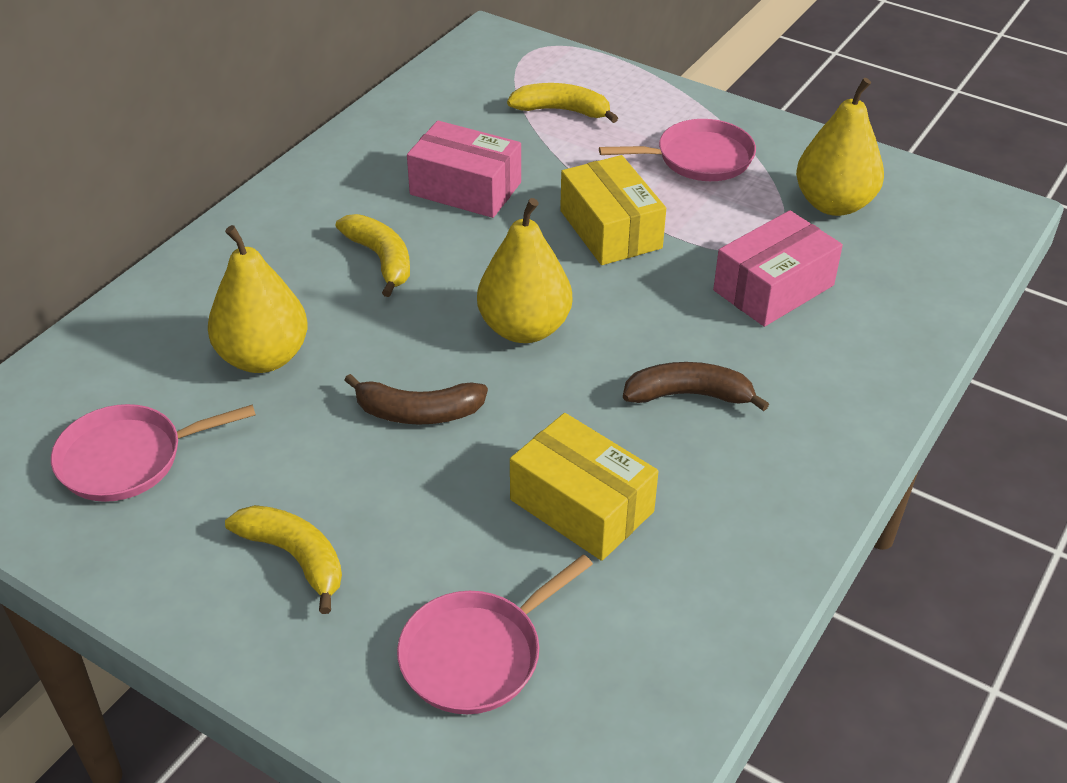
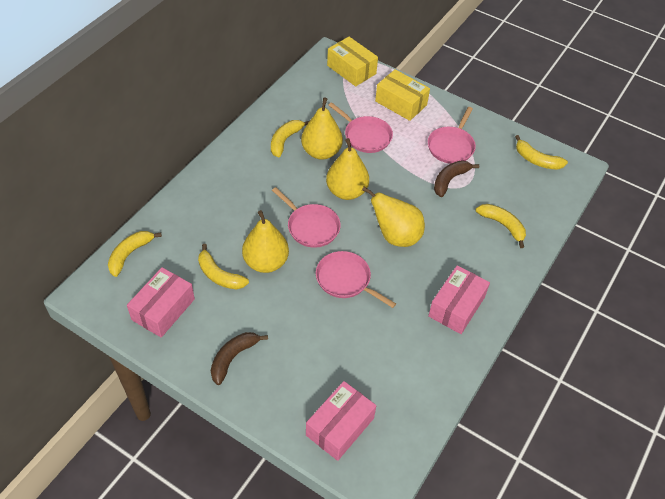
pink box: 2 -> 3
pink pan: 3 -> 4
yellow banana: 3 -> 5
yellow pear: 3 -> 4

